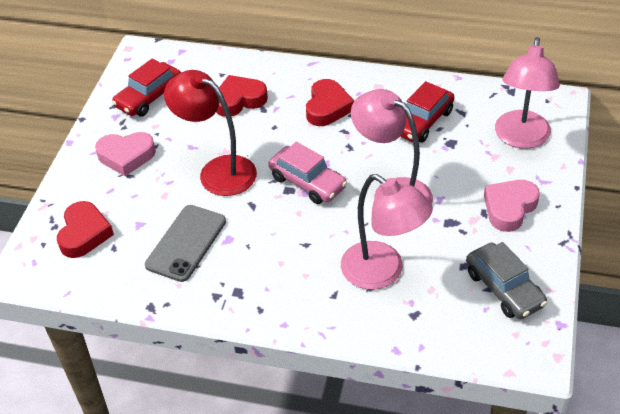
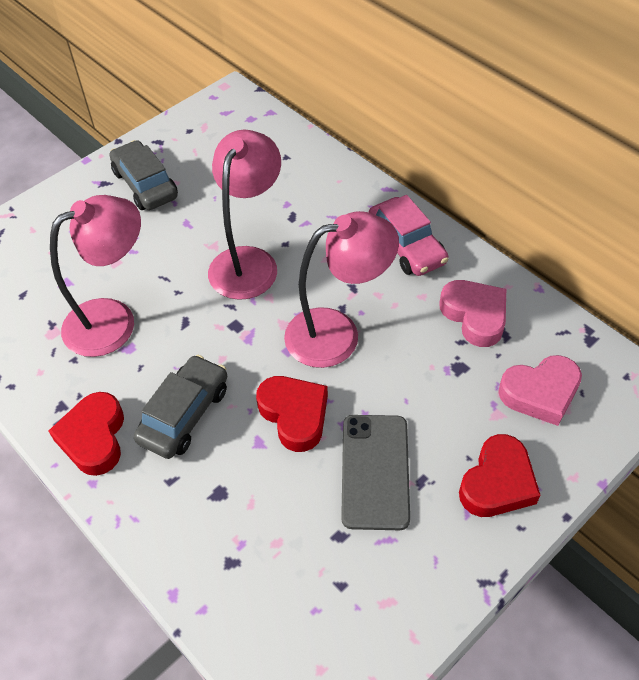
grey car: 1 -> 2
red car: 2 -> 0
red lamp: 1 -> 0

